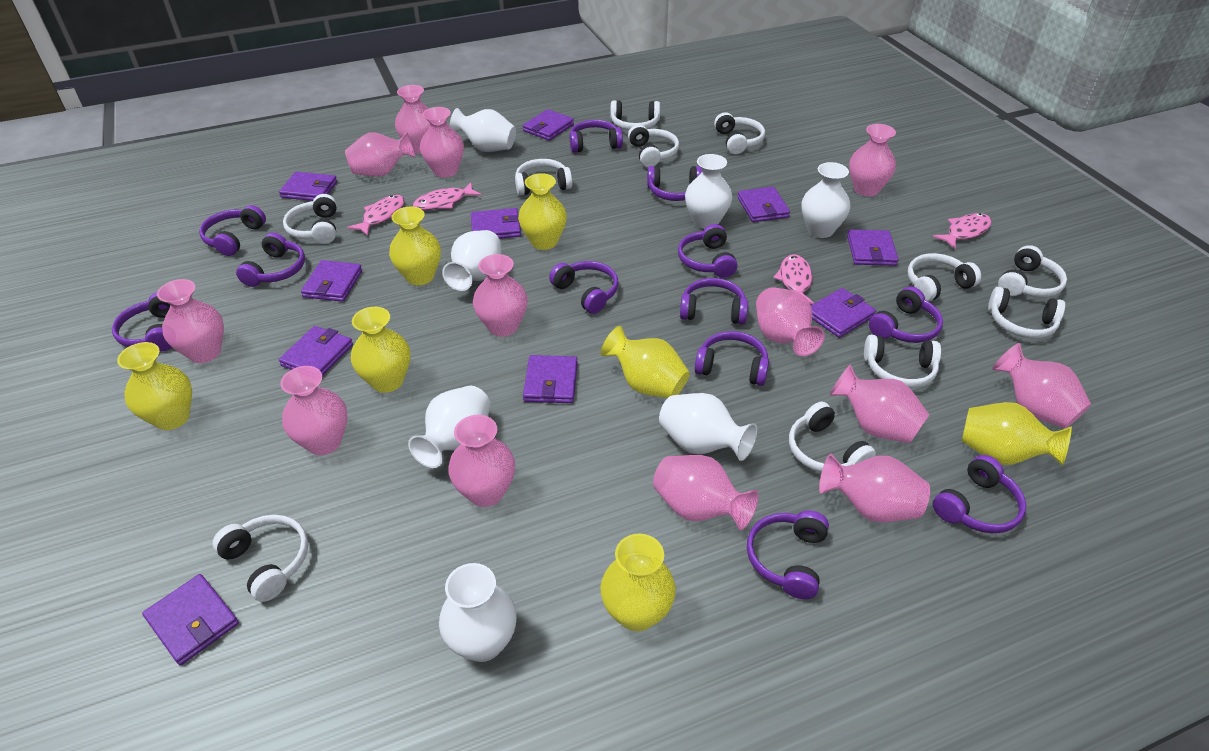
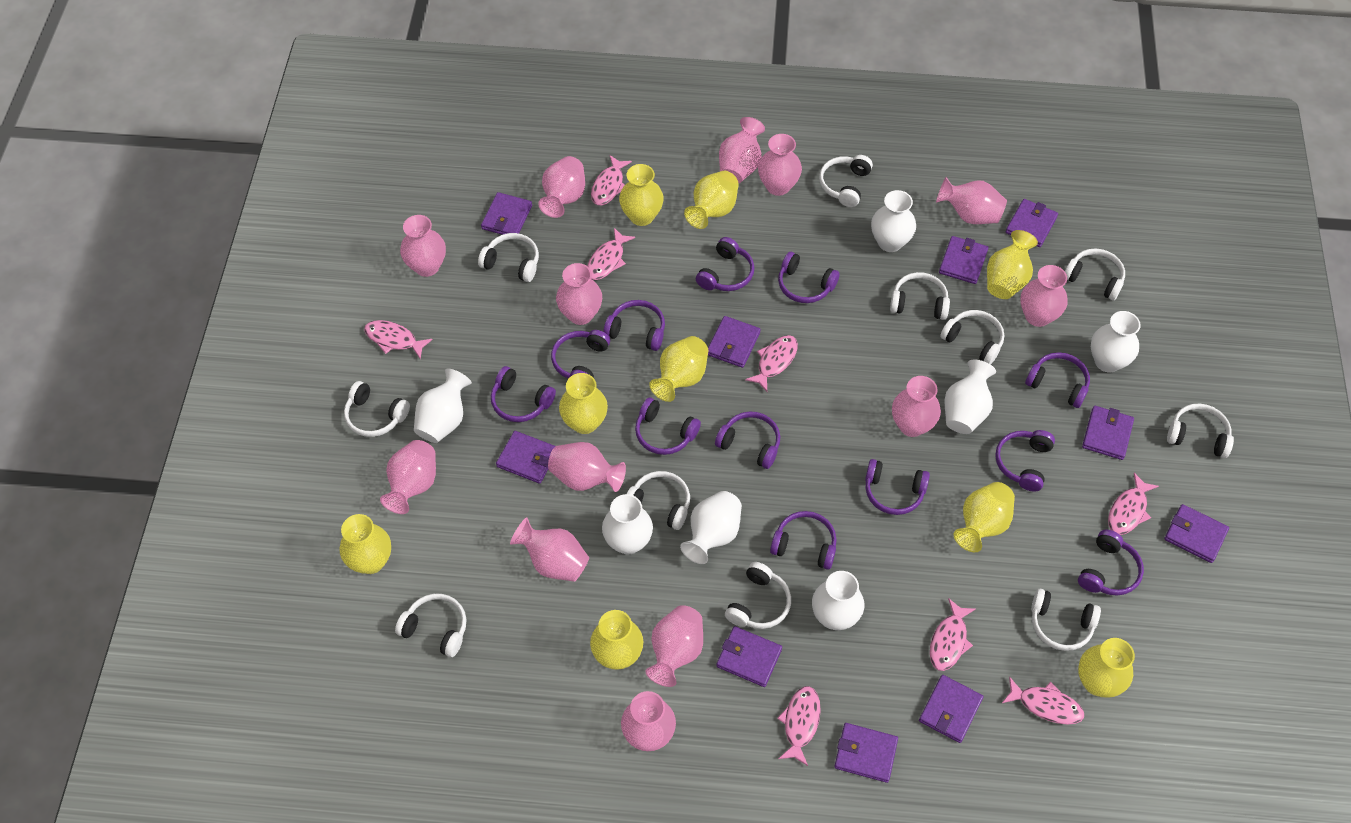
pink fish: 4 -> 8
yellow vase: 7 -> 9

